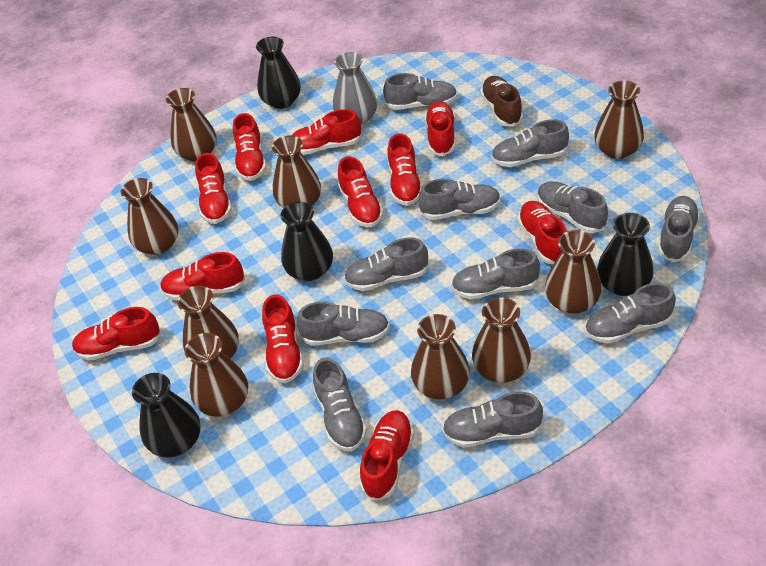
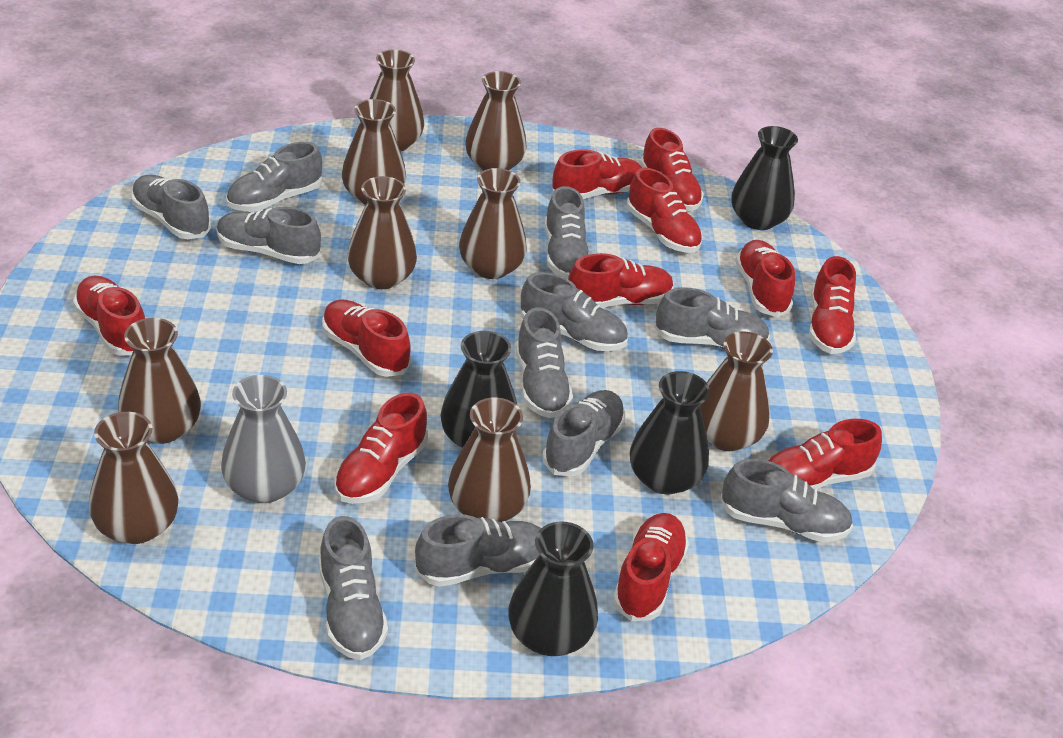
brown shoe: 1 -> 0

